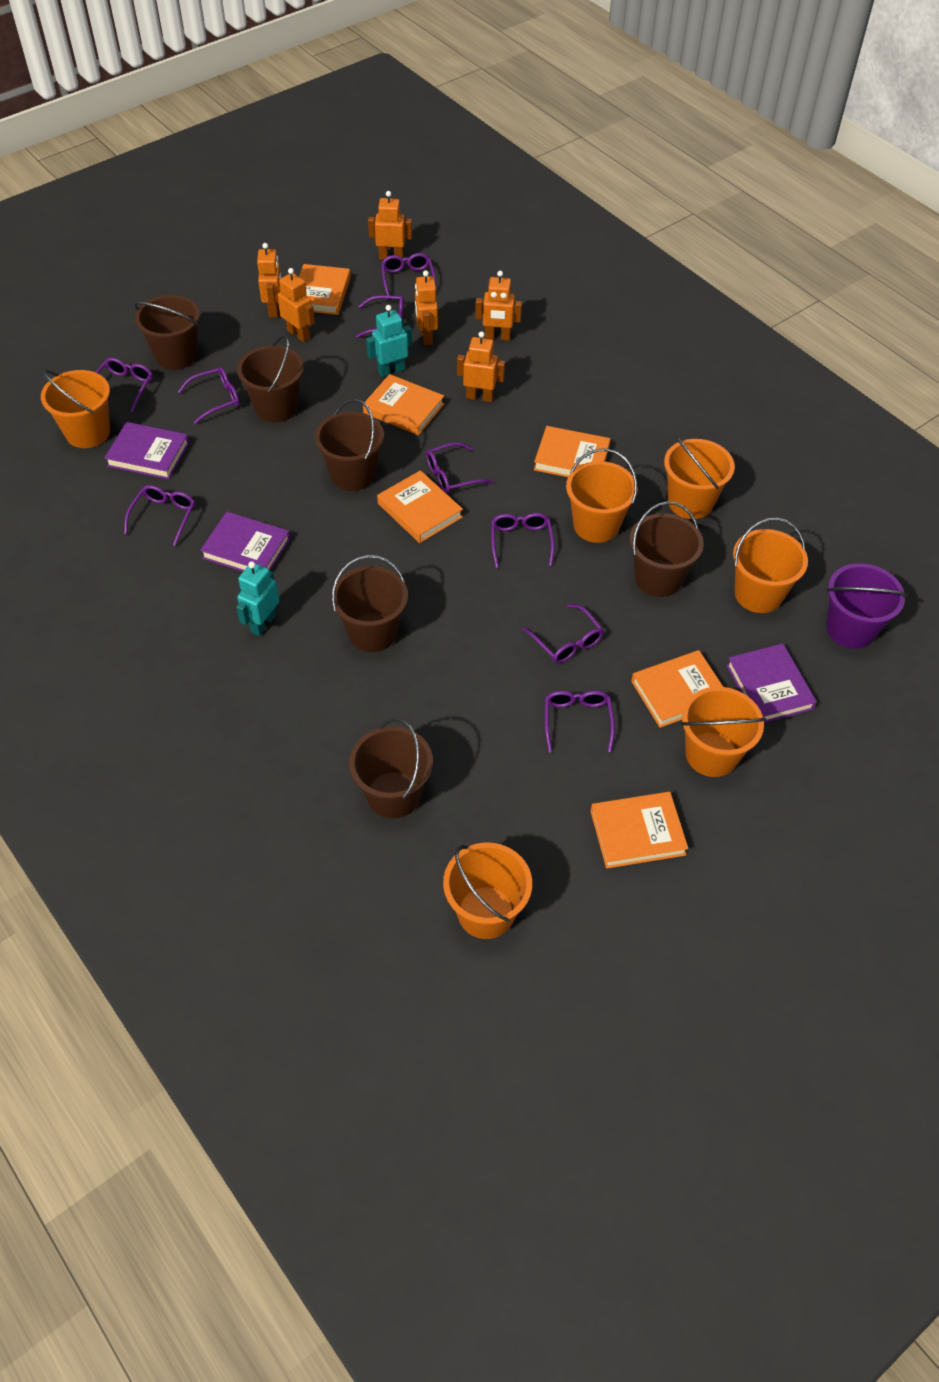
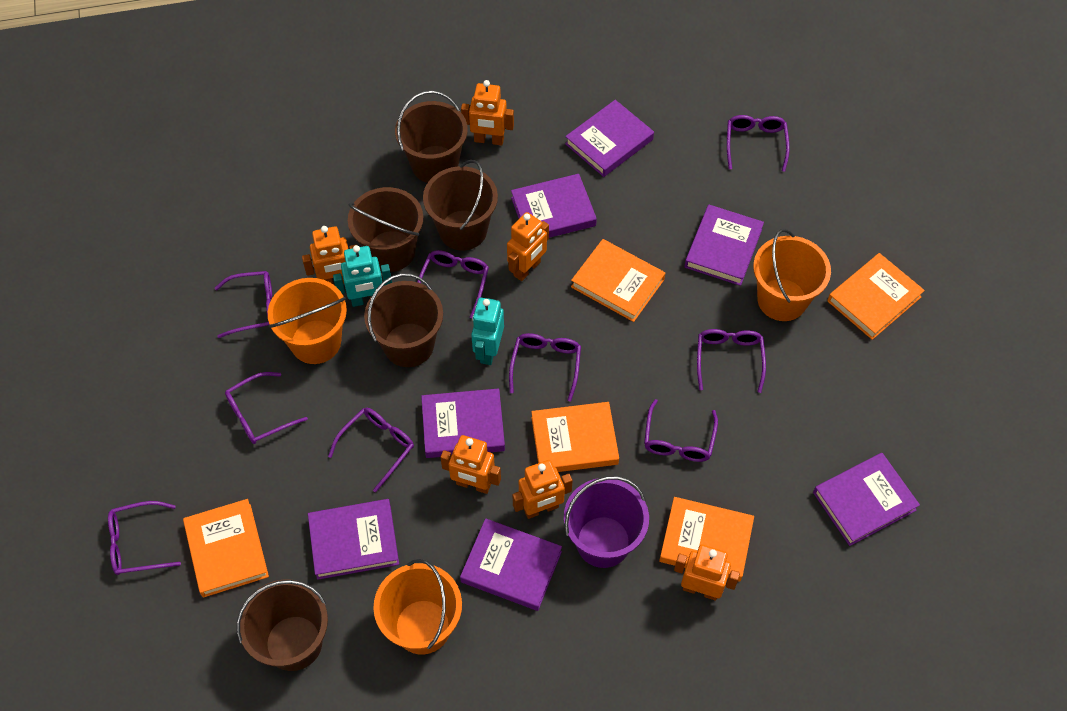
brown bucket: 6 -> 5
orange book: 6 -> 5
orange bucket: 6 -> 3
purple book: 3 -> 7

